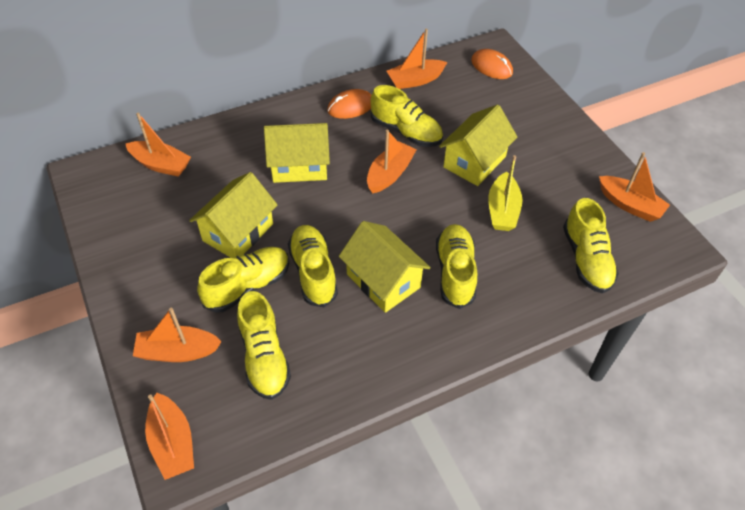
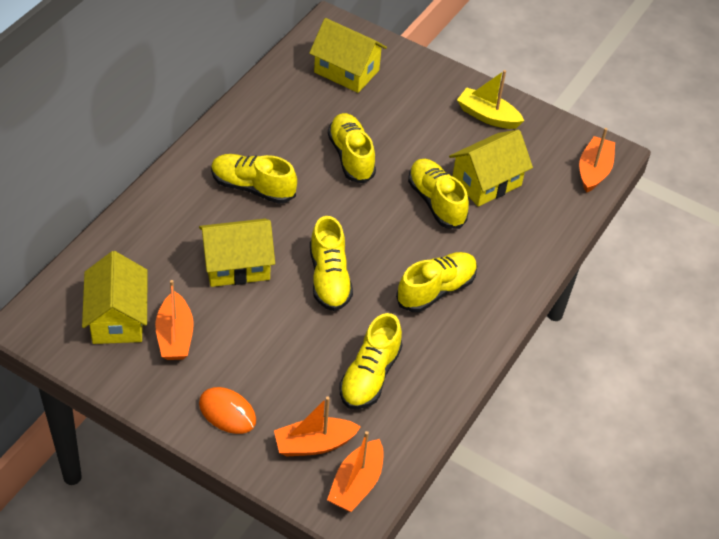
orange boat: 6 -> 4
orange mouse: 2 -> 1

